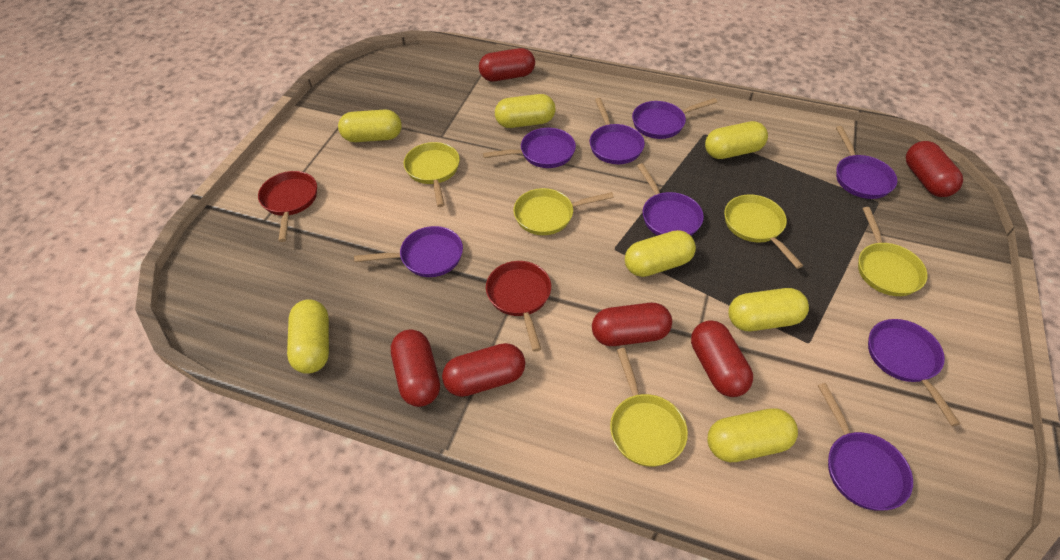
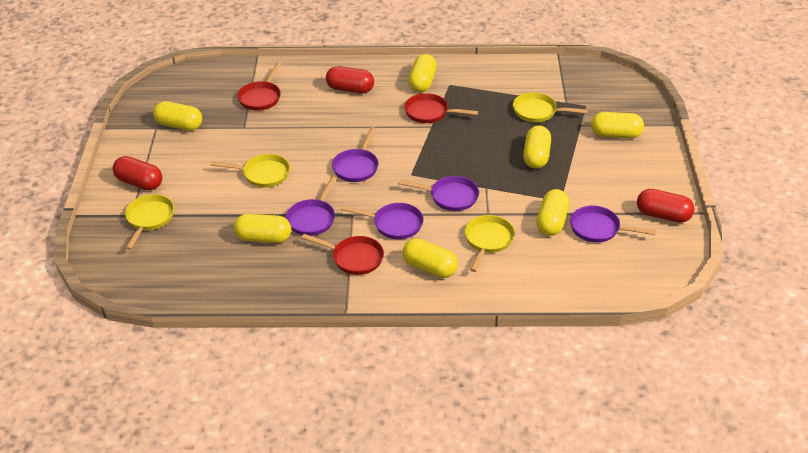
purple pan: 8 -> 5
red capsule: 6 -> 3
red pan: 2 -> 3
yellow pan: 5 -> 4

